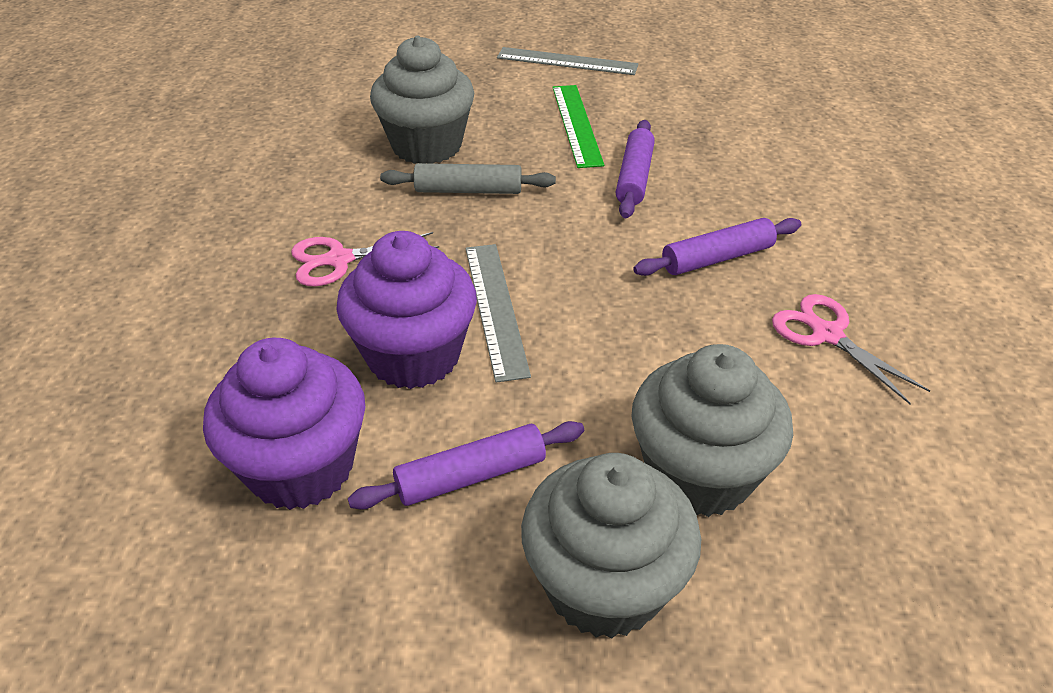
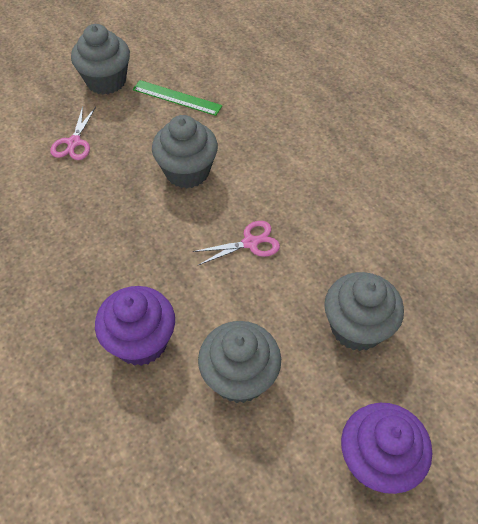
grey cupcake: 3 -> 4
grey rolling pin: 1 -> 0
grey ruler: 2 -> 0
purple rolling pin: 3 -> 0

